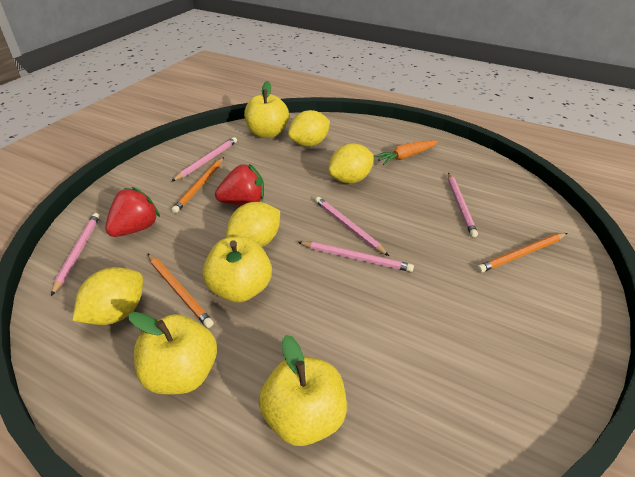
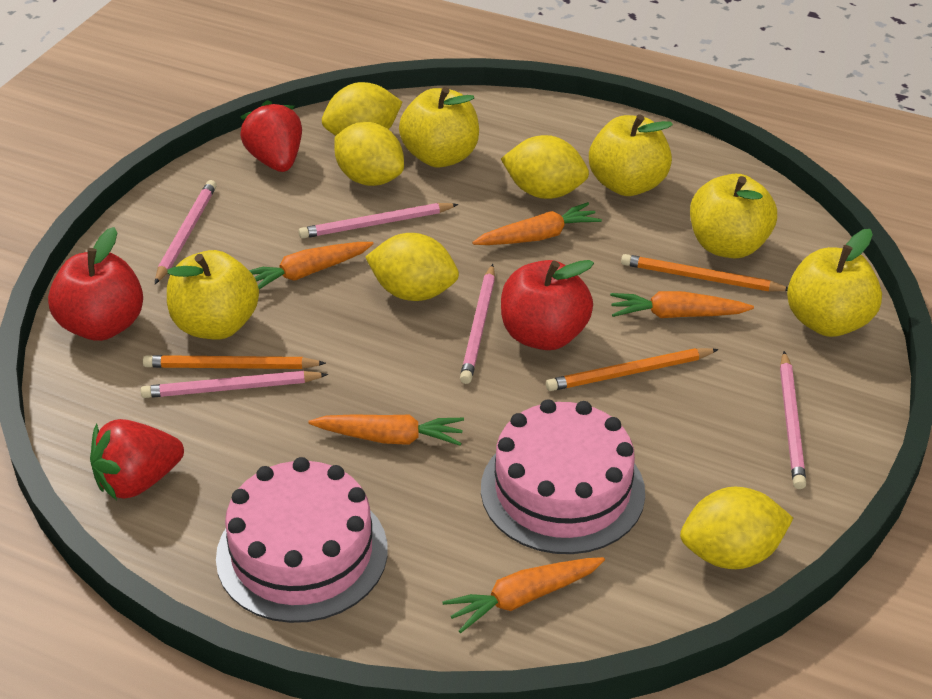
orange carrot: 1 -> 5
pink cake: 0 -> 2
red apple: 0 -> 2
yellow apple: 4 -> 5
yellow lemon: 4 -> 5

